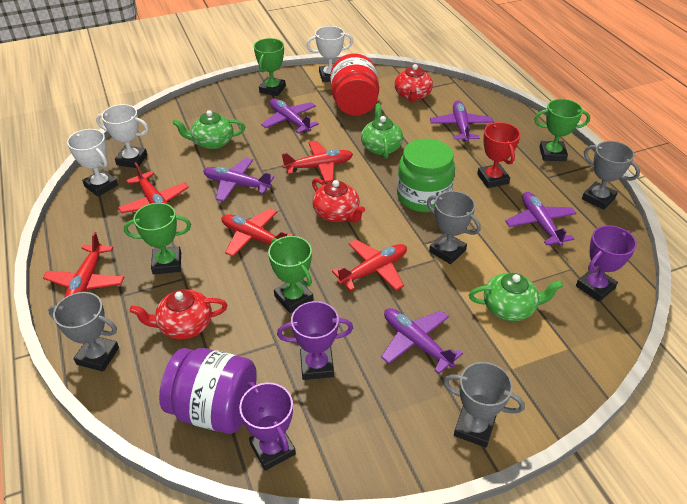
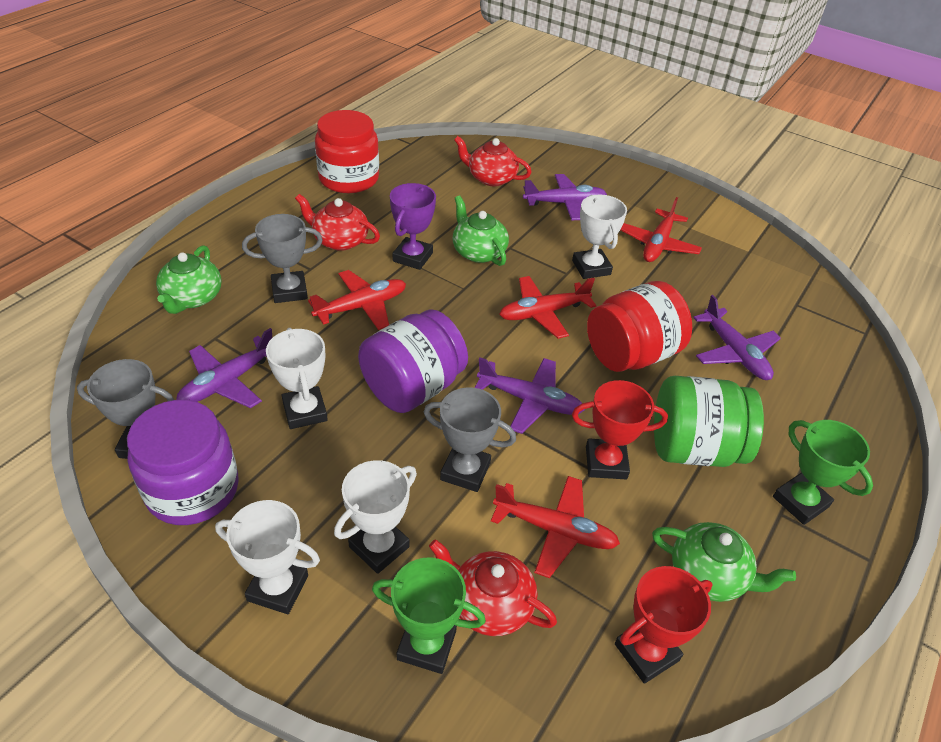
green trophy: 4 -> 2
grey trophy: 4 -> 3
purple jar: 1 -> 2
purple plane: 5 -> 4
purple trophy: 3 -> 1
red jar: 1 -> 2
red plane: 5 -> 4
red trophy: 1 -> 2
white trophy: 3 -> 4

